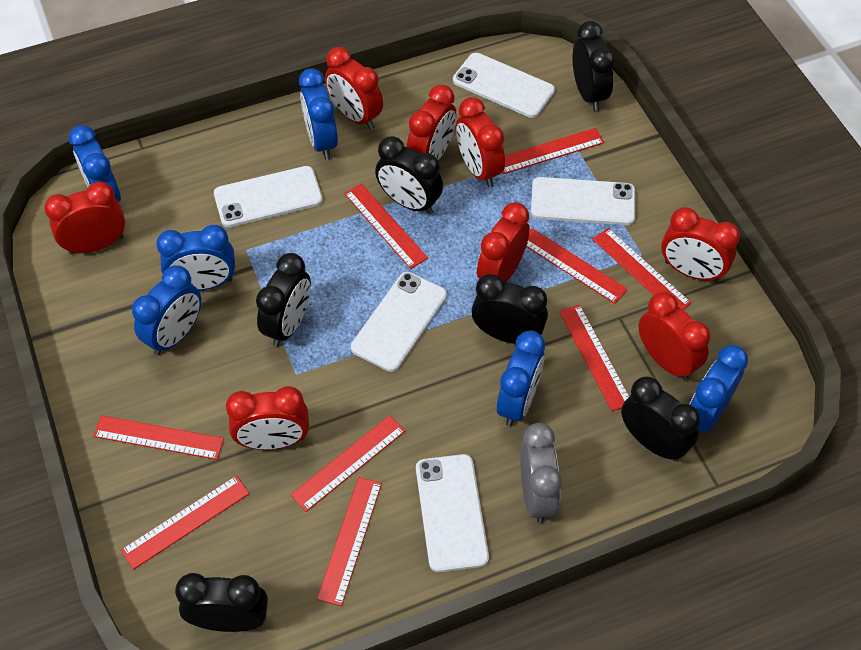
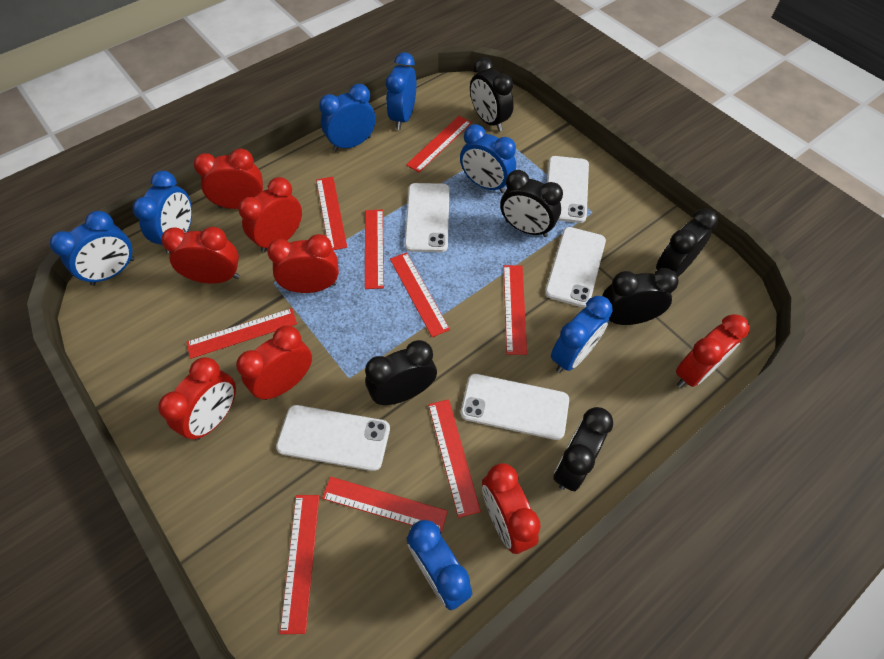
blue clock: 6 -> 7
grey clock: 1 -> 0

